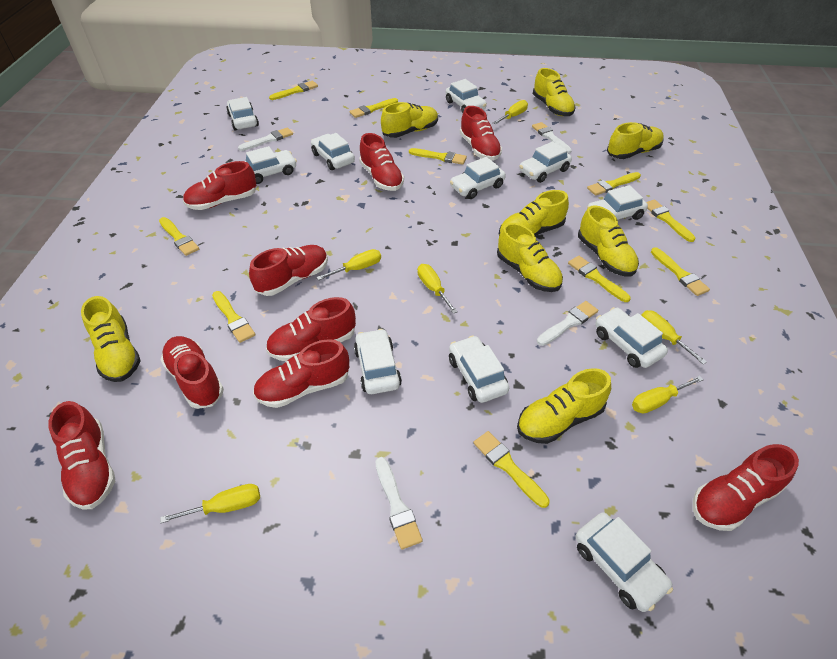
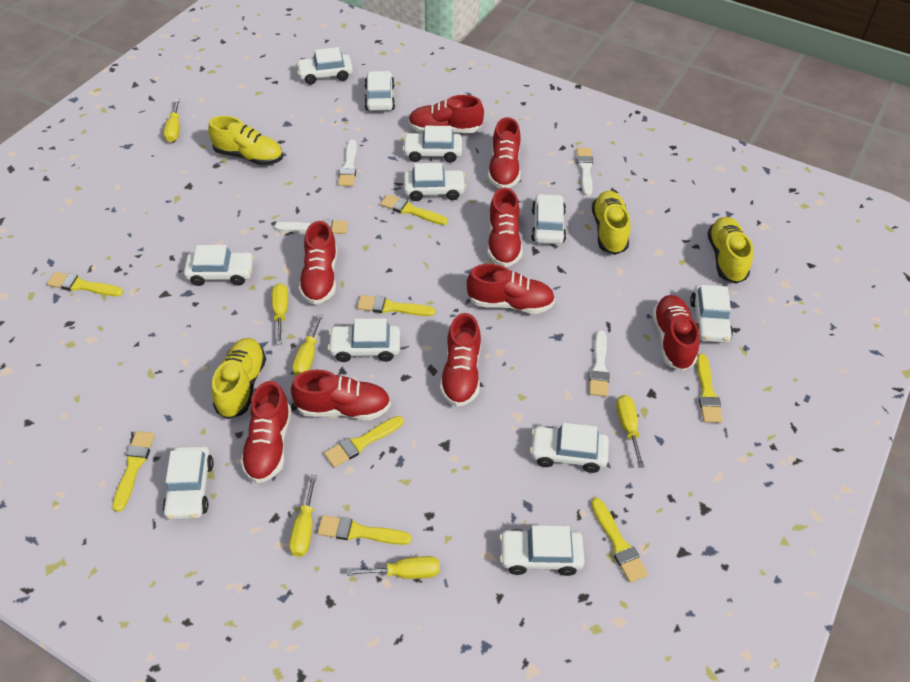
yellow brush: 10 -> 8
yellow shoe: 8 -> 4

